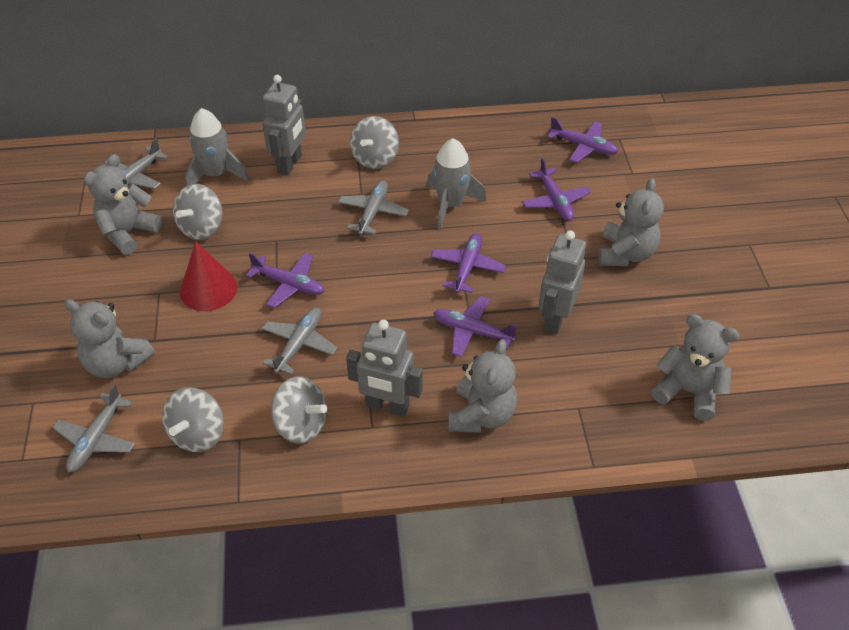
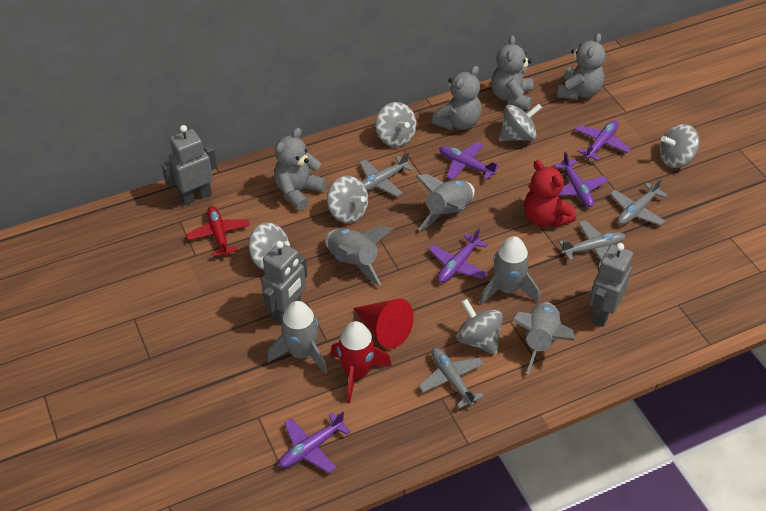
grey rocket: 2 -> 5
grey spinning top: 4 -> 6
grey teddy bear: 5 -> 4
red plane: 0 -> 1
red rocket: 0 -> 1
red teddy bear: 0 -> 1

